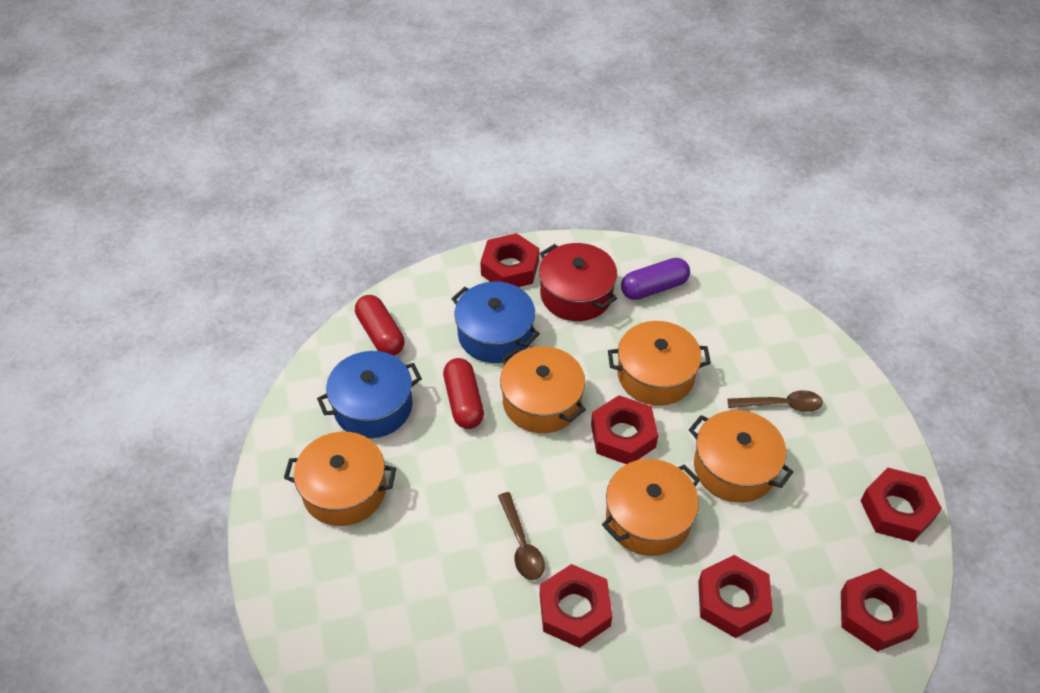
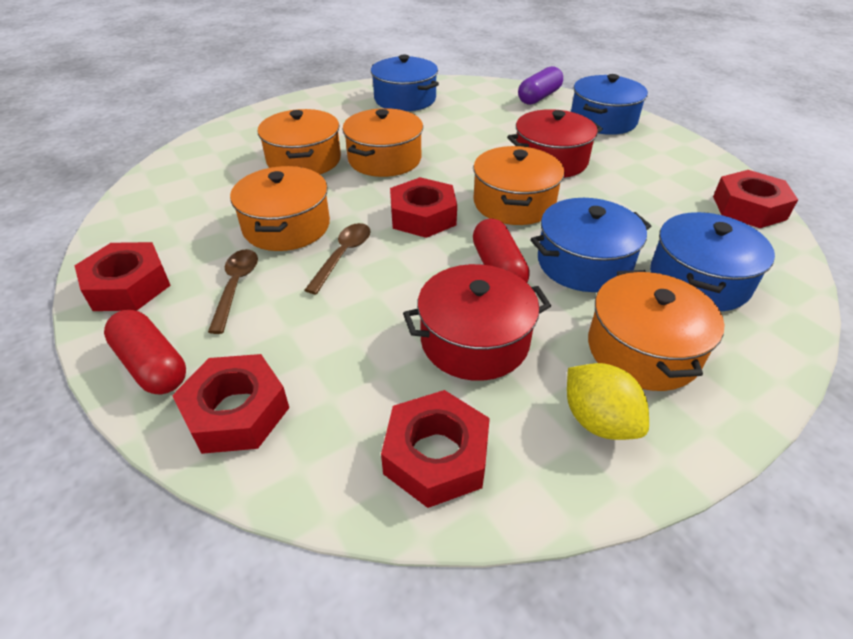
blue pot: 2 -> 4
red nut: 6 -> 5
red pot: 1 -> 2
yellow lemon: 0 -> 1

